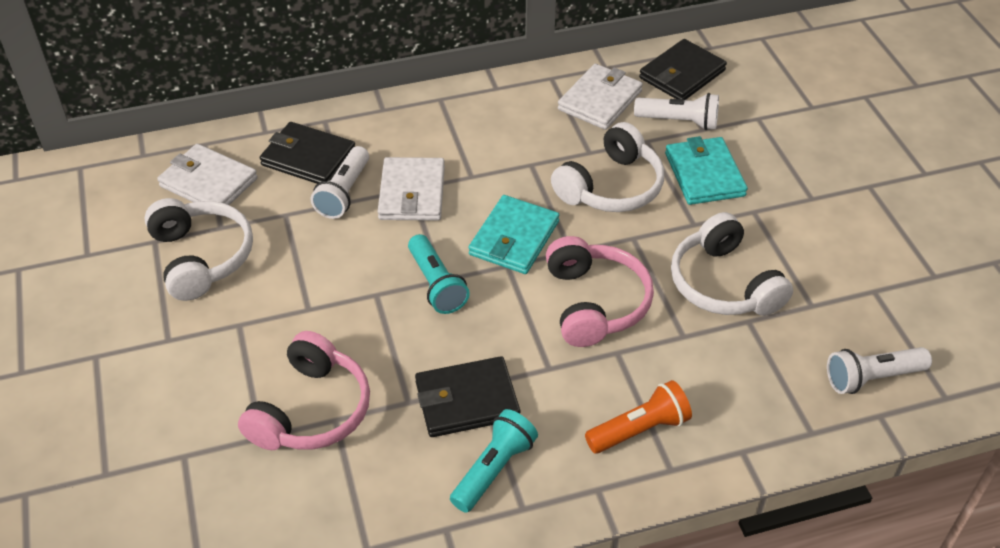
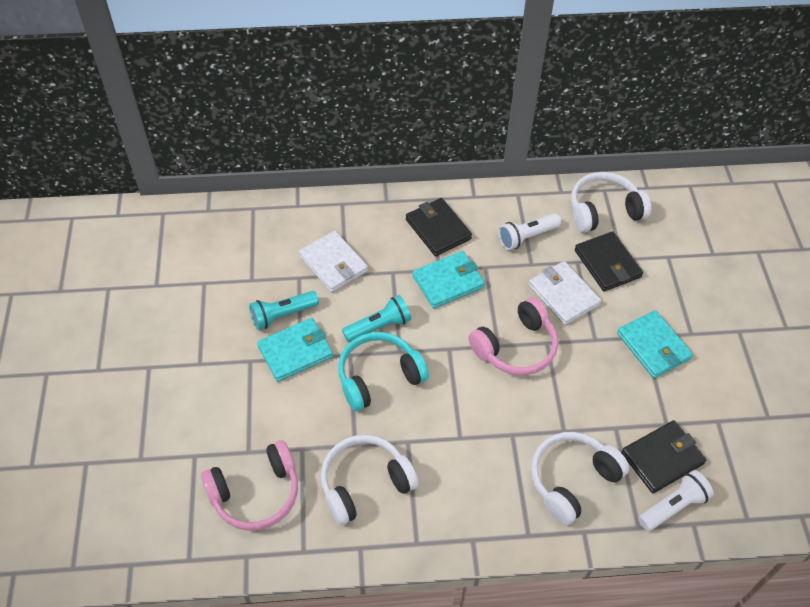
orange flashlight: 1 -> 0
turquoise headphones: 0 -> 1
turquoise wallet: 2 -> 3
white flashlight: 3 -> 2
white wallet: 3 -> 2

